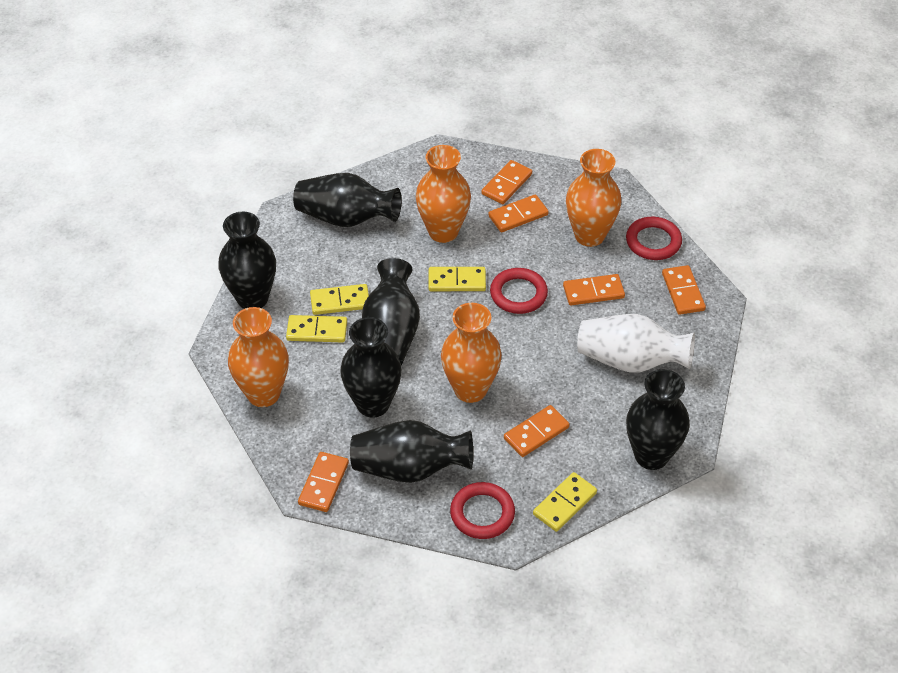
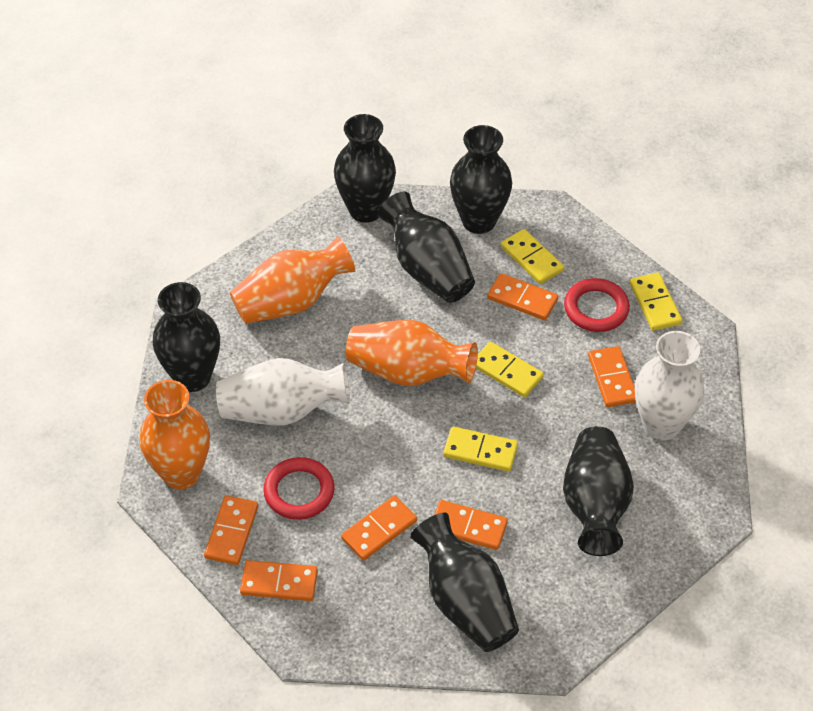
orange vase: 4 -> 3
red ring: 3 -> 2
white vase: 1 -> 2

